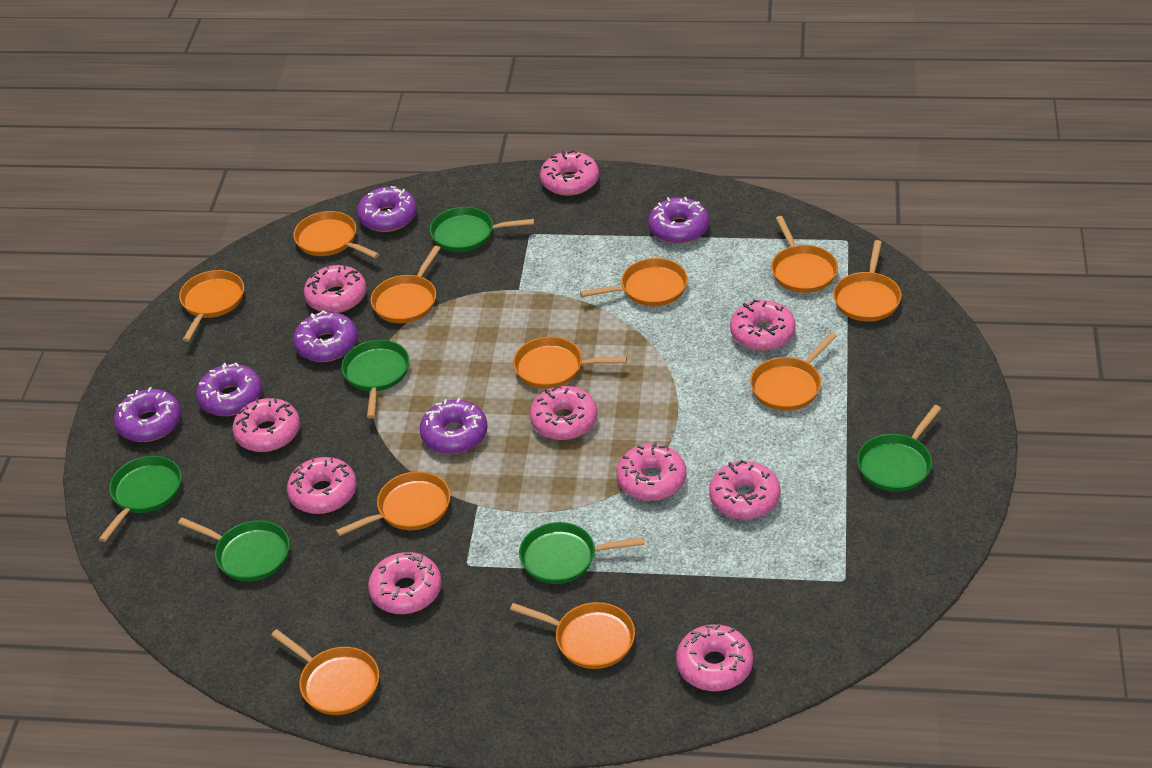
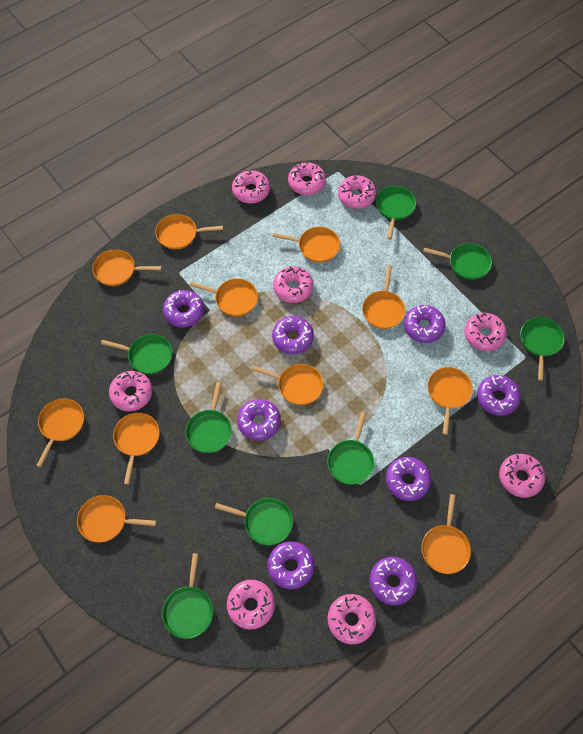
green pan: 6 -> 8
pink donut: 10 -> 9
purple donut: 6 -> 8

